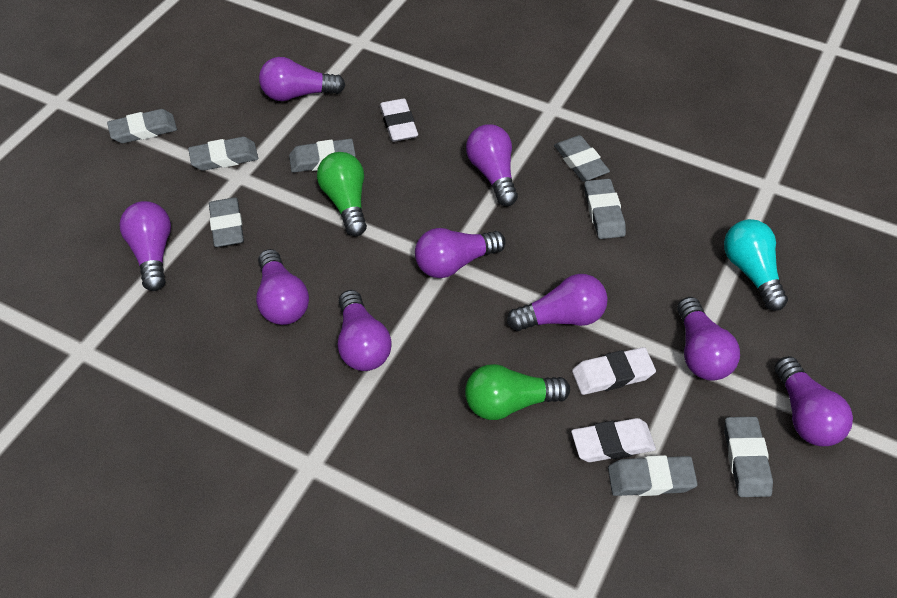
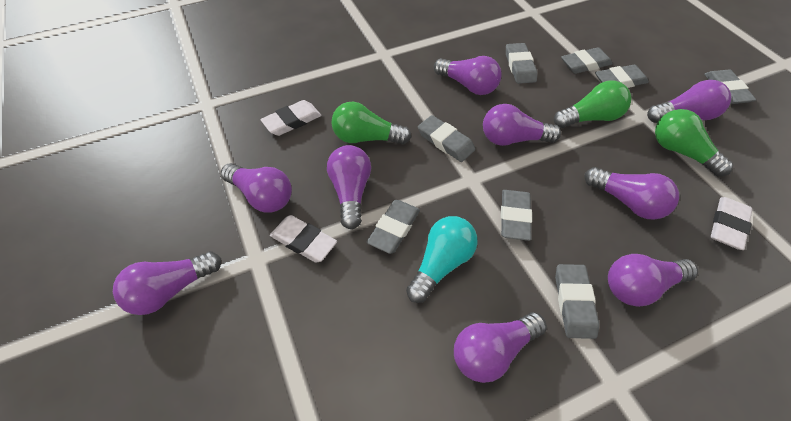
green light bulb: 2 -> 3

